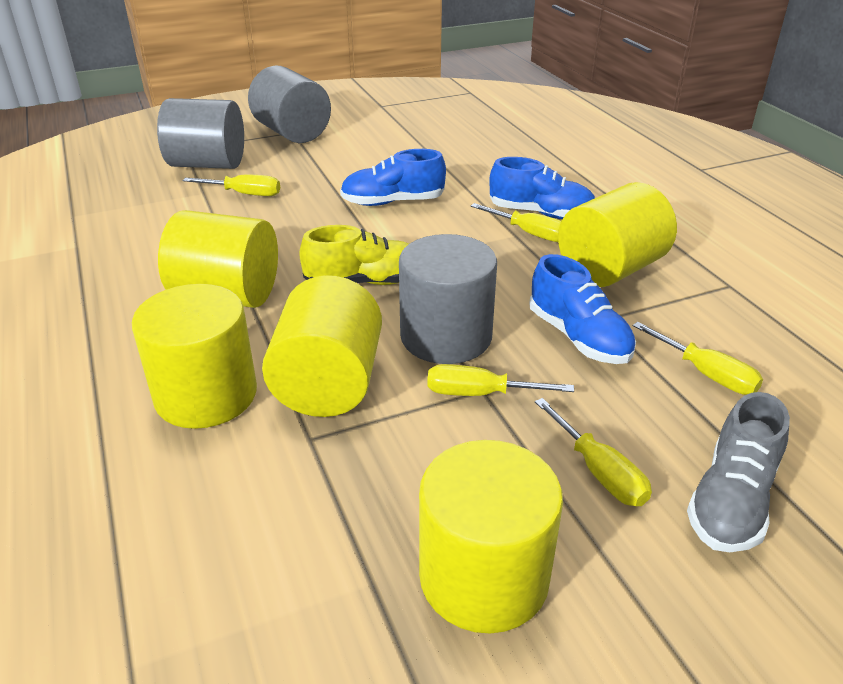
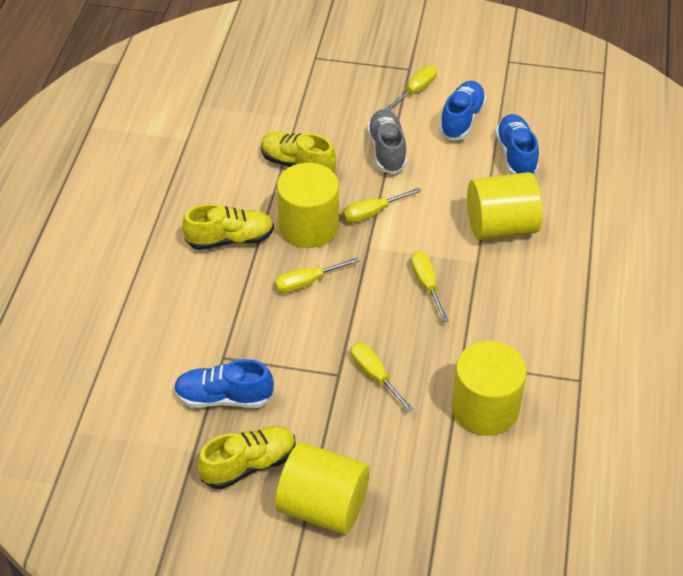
grey cylinder: 3 -> 0
yellow cylinder: 5 -> 4
yellow shoe: 1 -> 3

